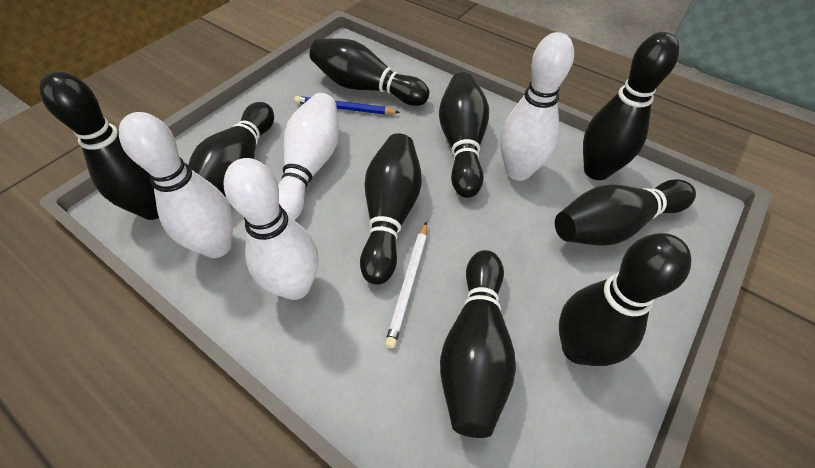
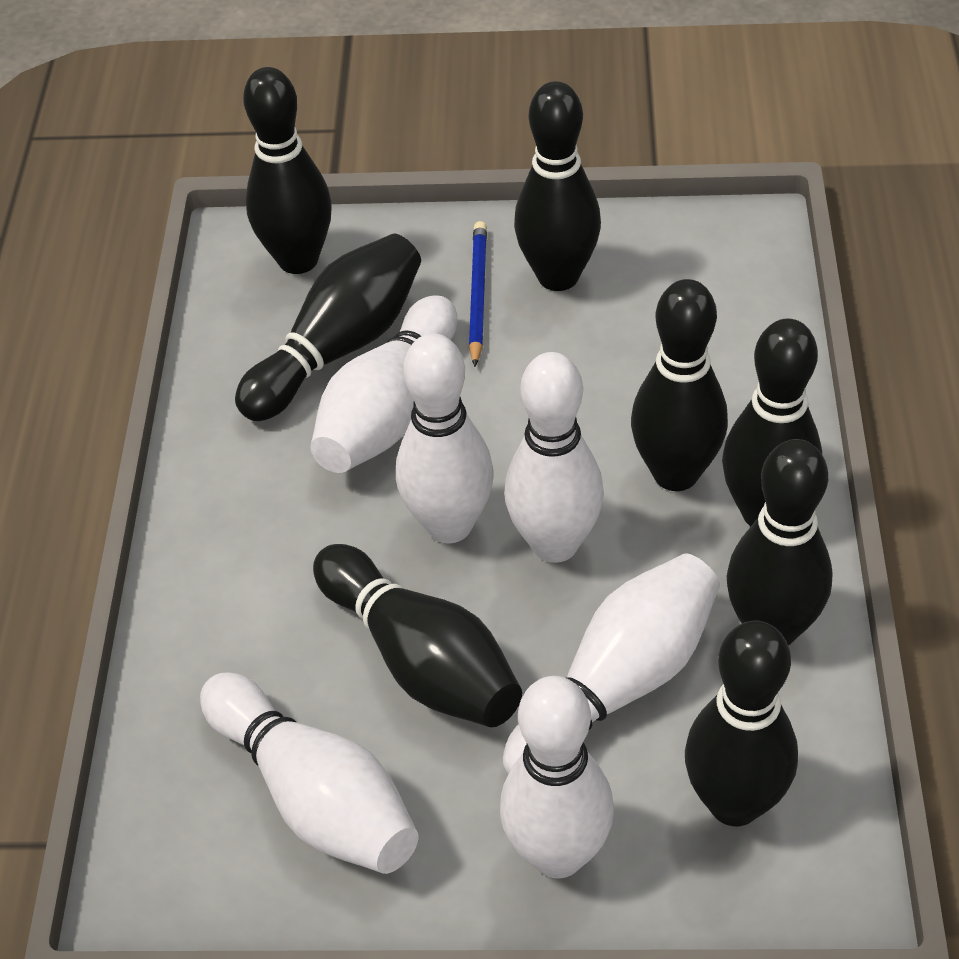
black bowling pin: 9 -> 8
white bowling pin: 4 -> 6
white pencil: 1 -> 0

